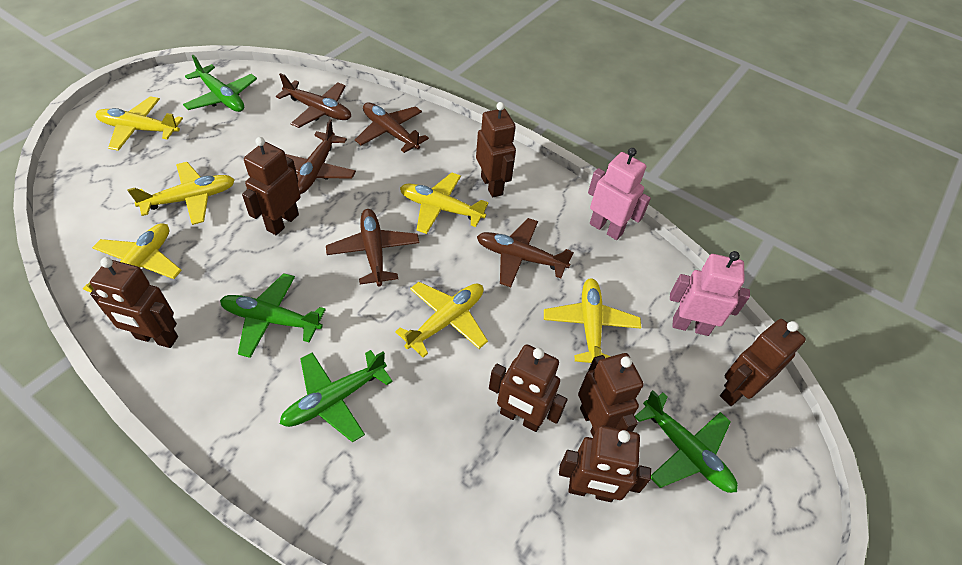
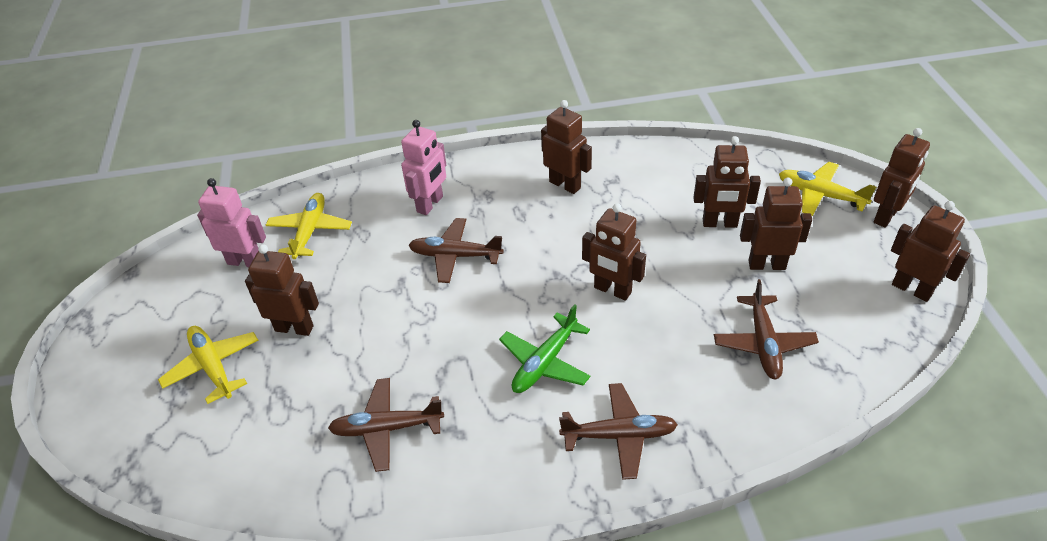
brown plane: 5 -> 4
green plane: 4 -> 1
yellow plane: 6 -> 3

